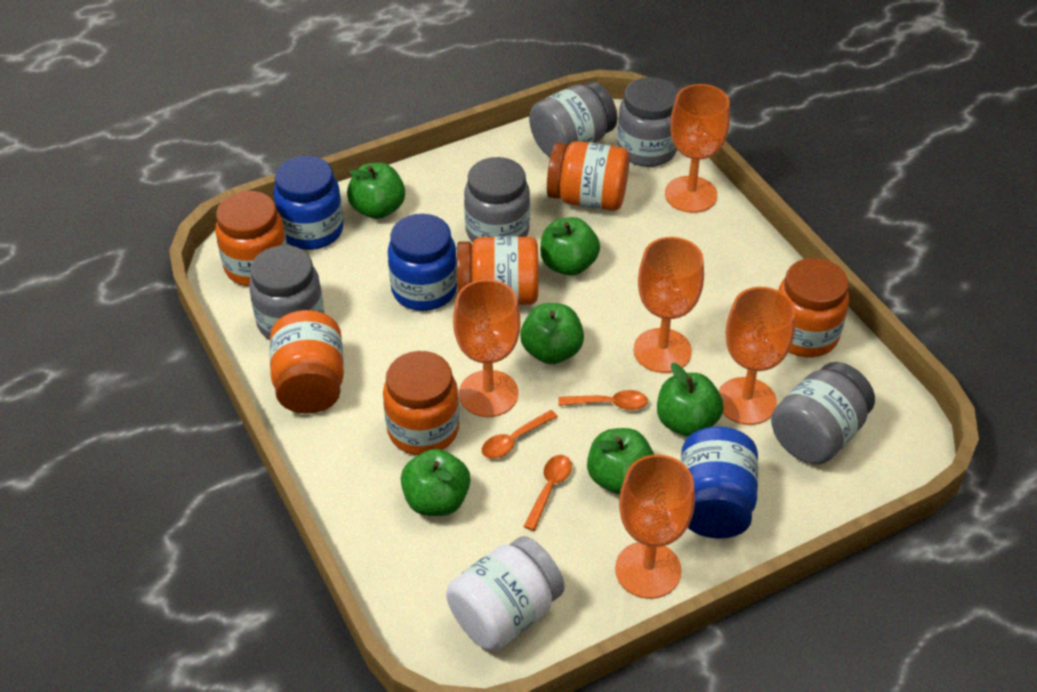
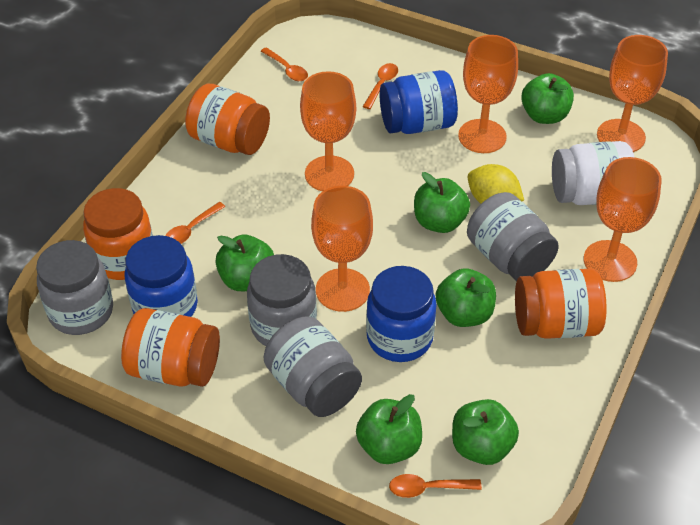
grey jar: 5 -> 4
orange jar: 6 -> 4
orange spoon: 3 -> 4
yellow lemon: 0 -> 1

